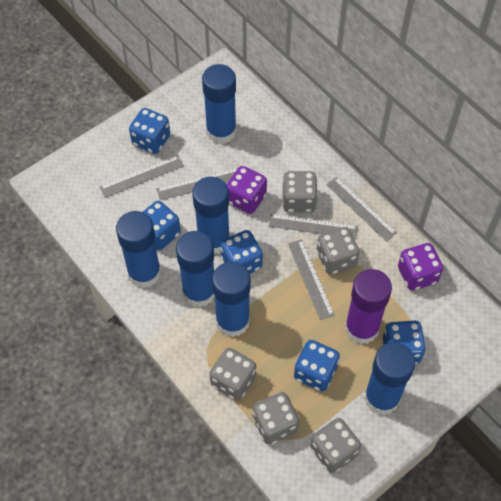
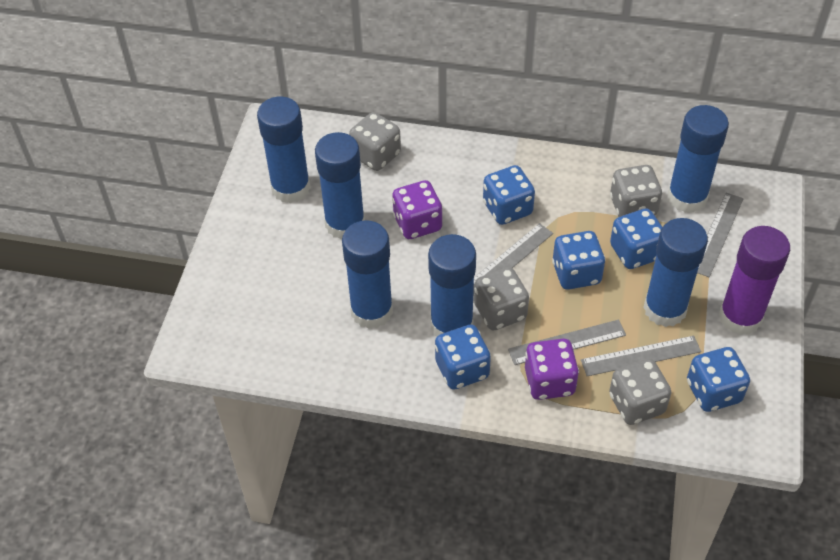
grey dice: 5 -> 4
grey ruler: 5 -> 4

